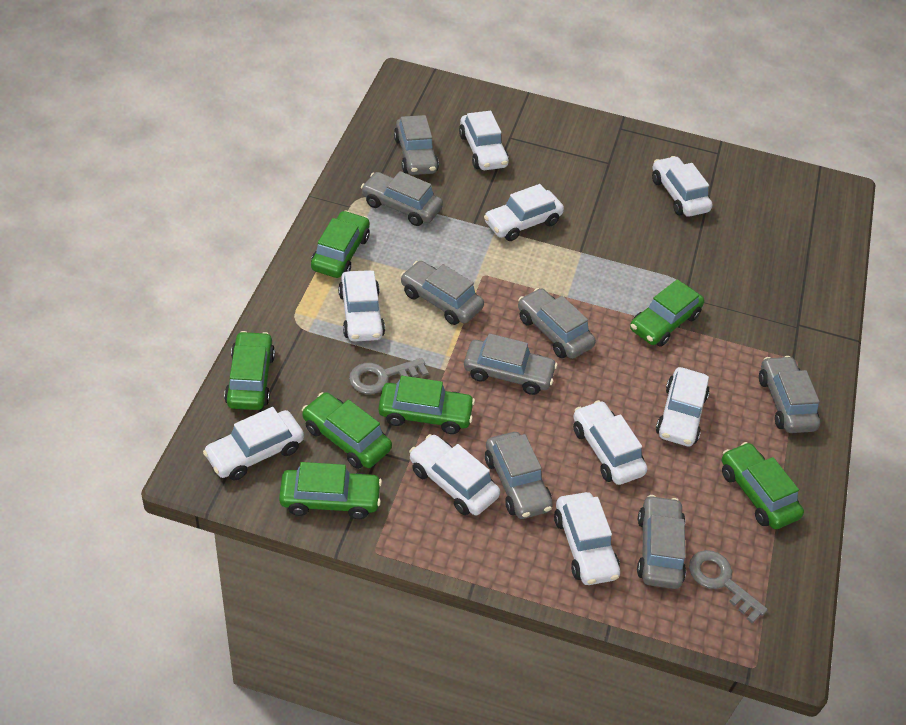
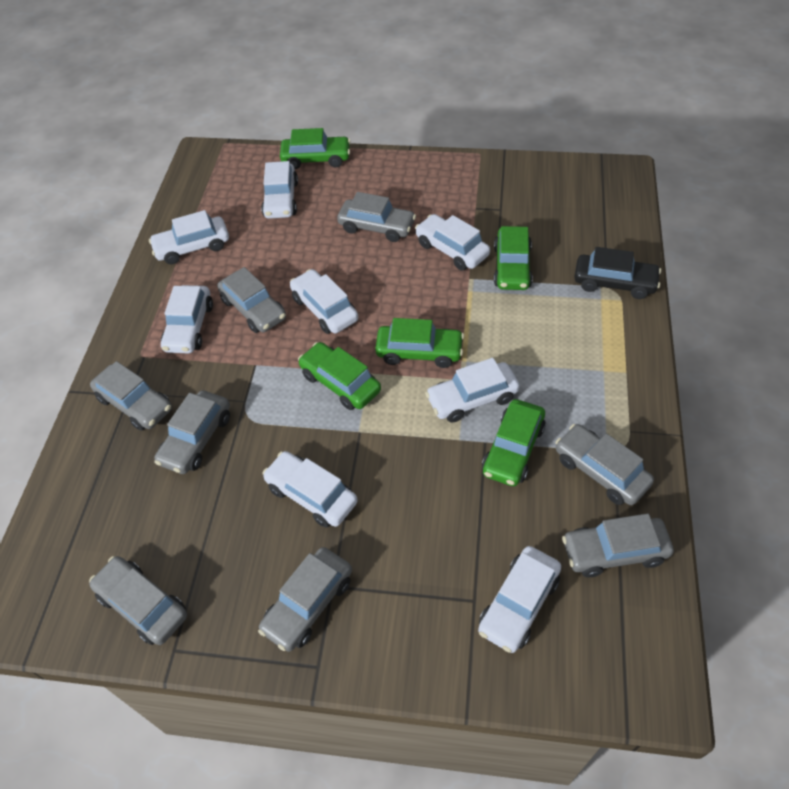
black car: 0 -> 1
green car: 7 -> 5
grey key: 2 -> 0
white car: 9 -> 8

